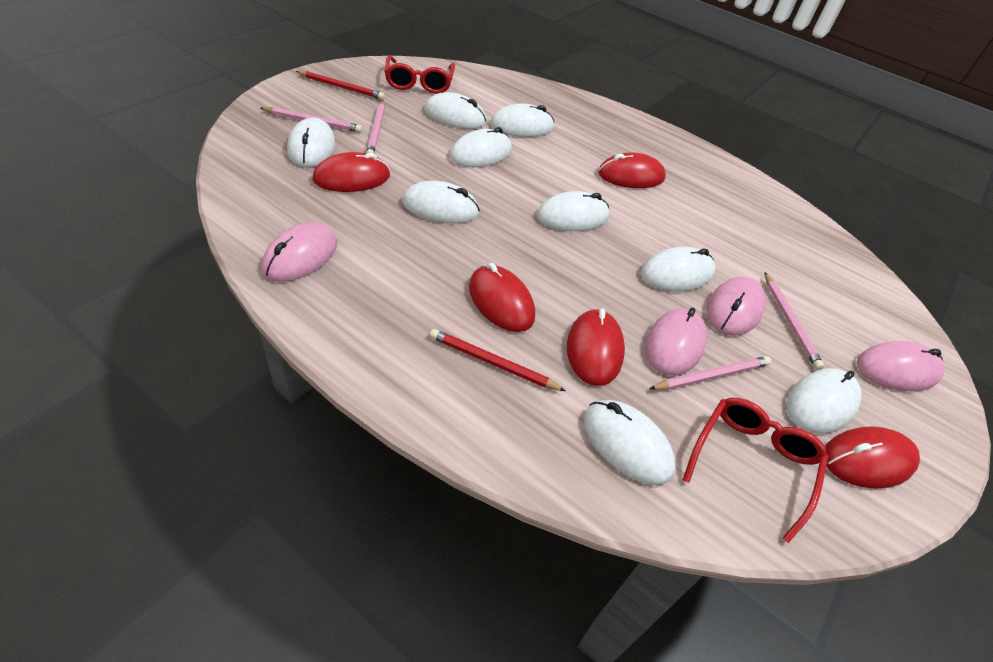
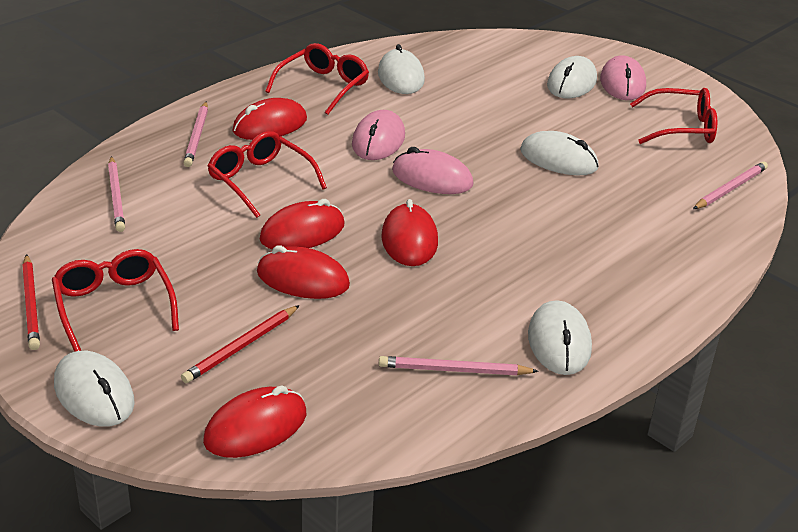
pink mouse: 4 -> 3
red glasses: 2 -> 4
white mouse: 9 -> 5

